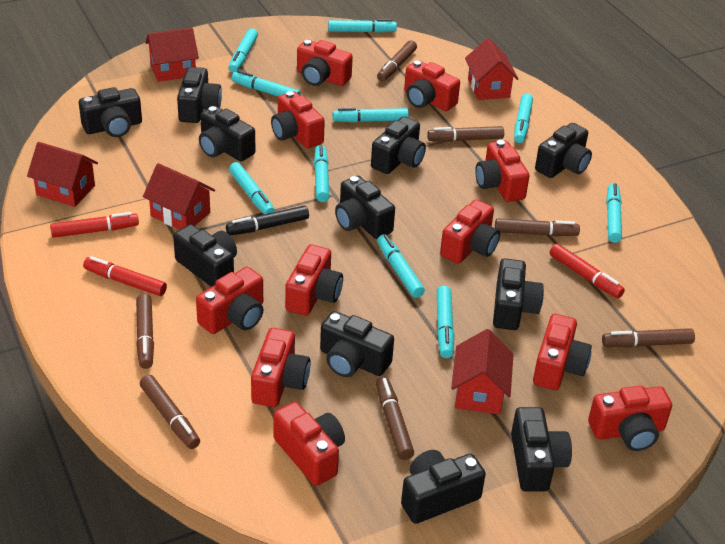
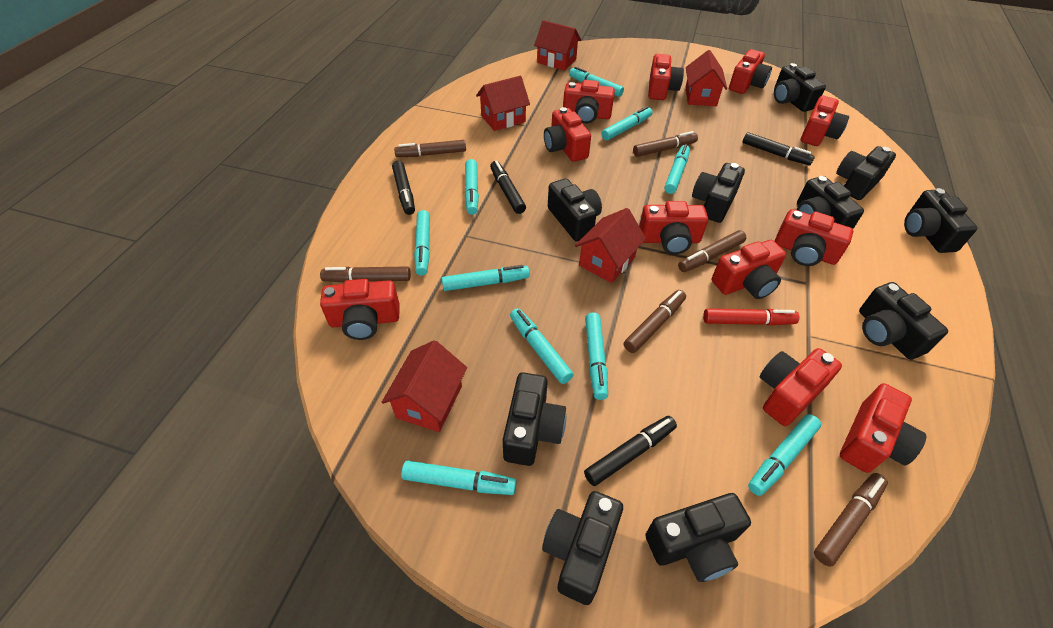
black camera: 11 -> 10
black marker: 1 -> 4
brown marker: 7 -> 6
red marker: 3 -> 1

